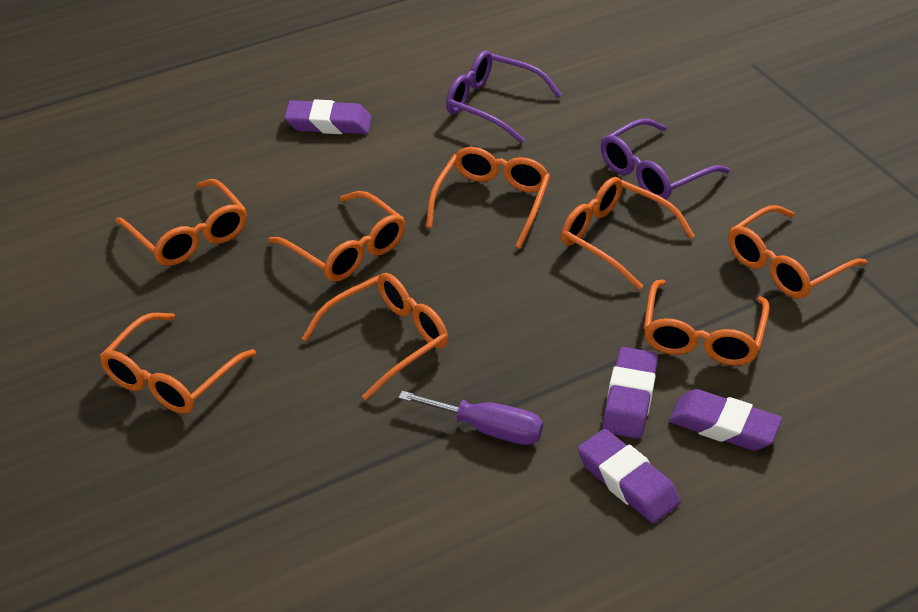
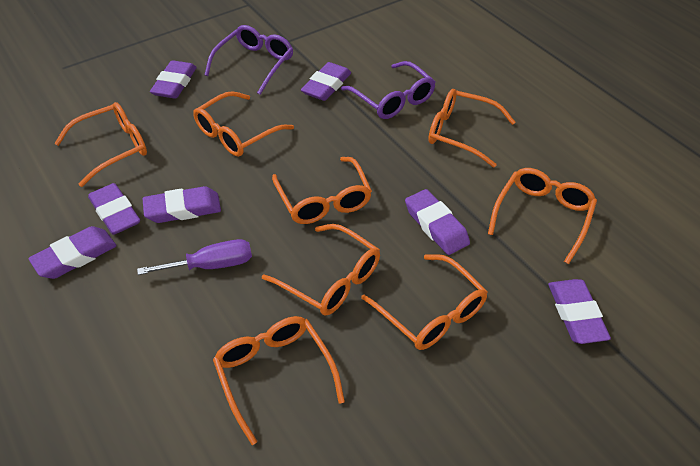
purple eraser: 4 -> 7

